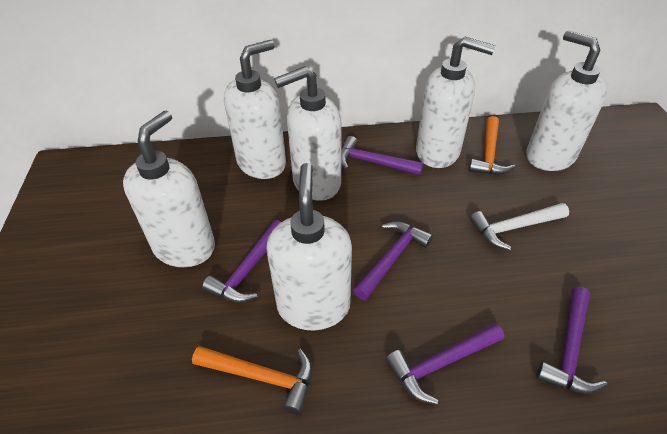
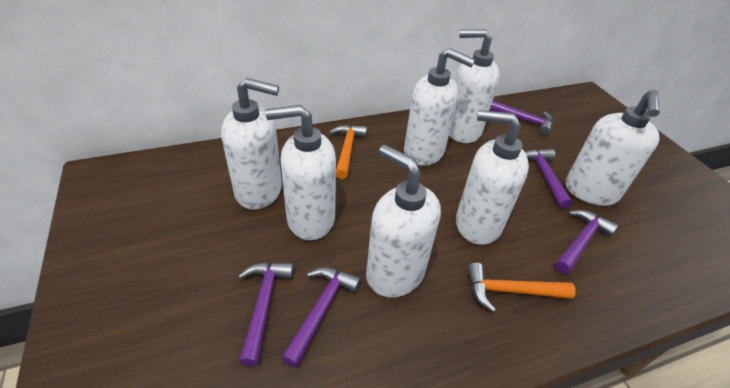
white hammer: 1 -> 0
white soap dispenser: 6 -> 7

